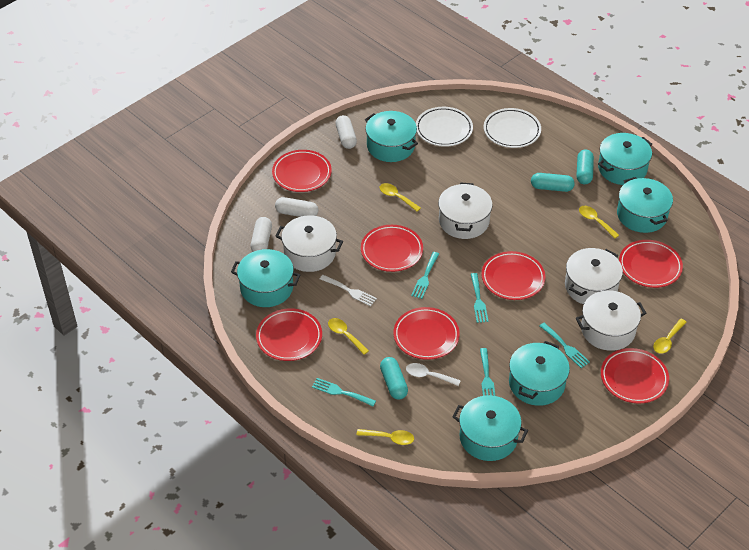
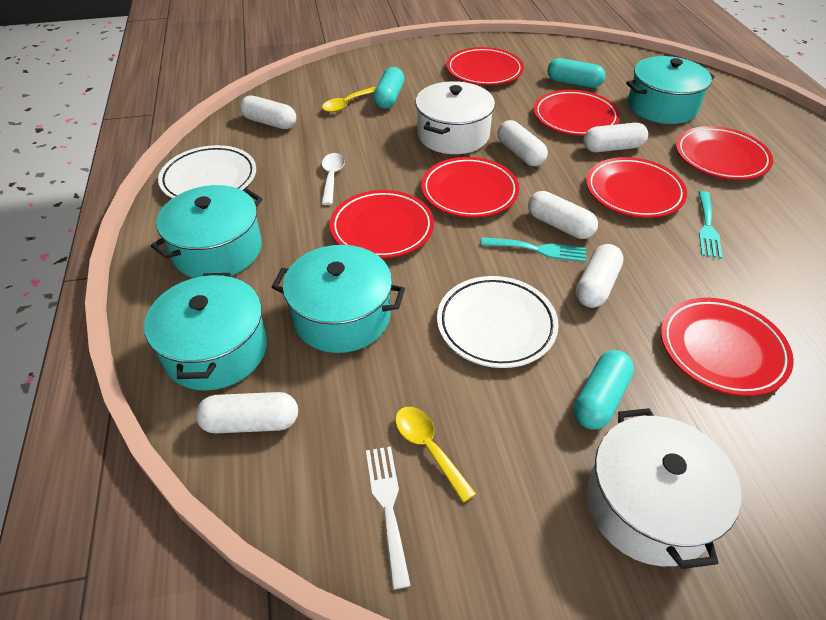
turquoise fork: 5 -> 2
turquoise pot: 6 -> 4
white capsule: 3 -> 6
white pot: 4 -> 2
yellow spoon: 5 -> 2

